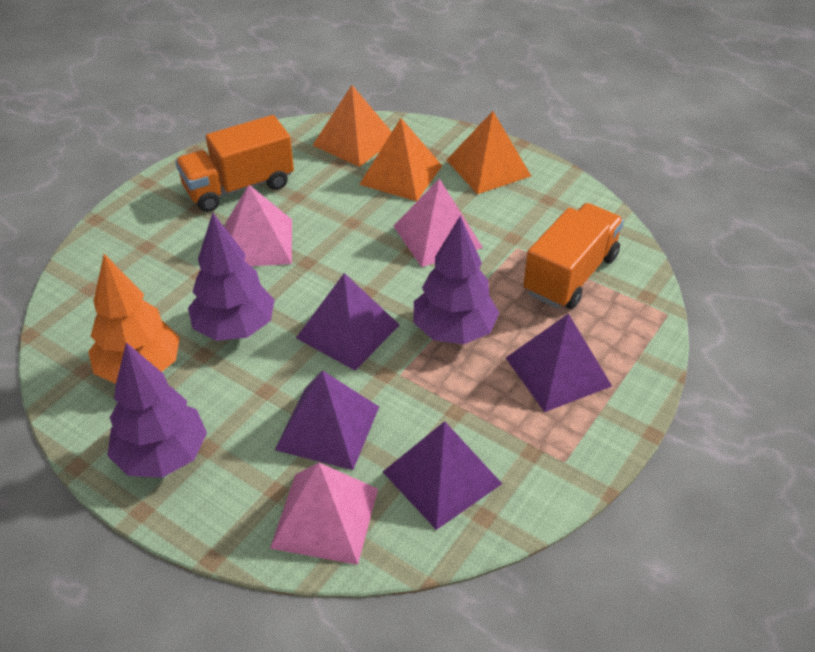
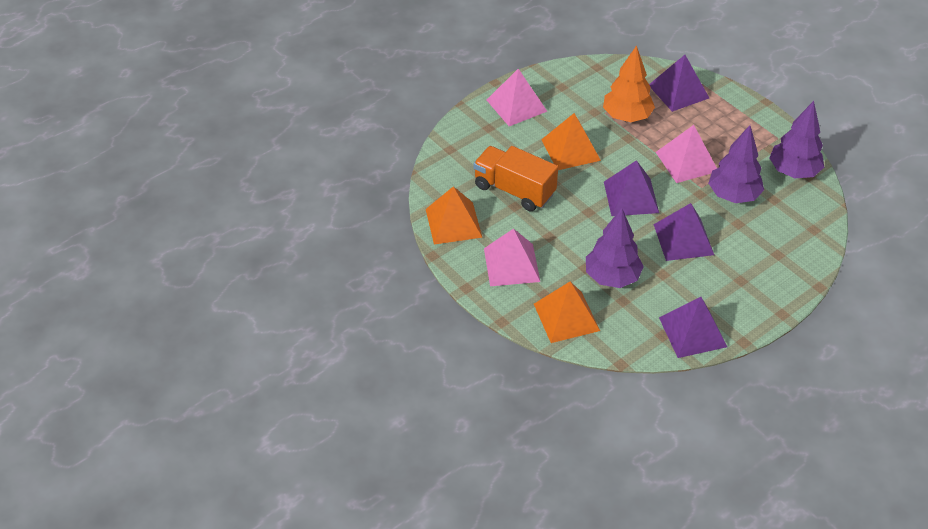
orange truck: 2 -> 1

